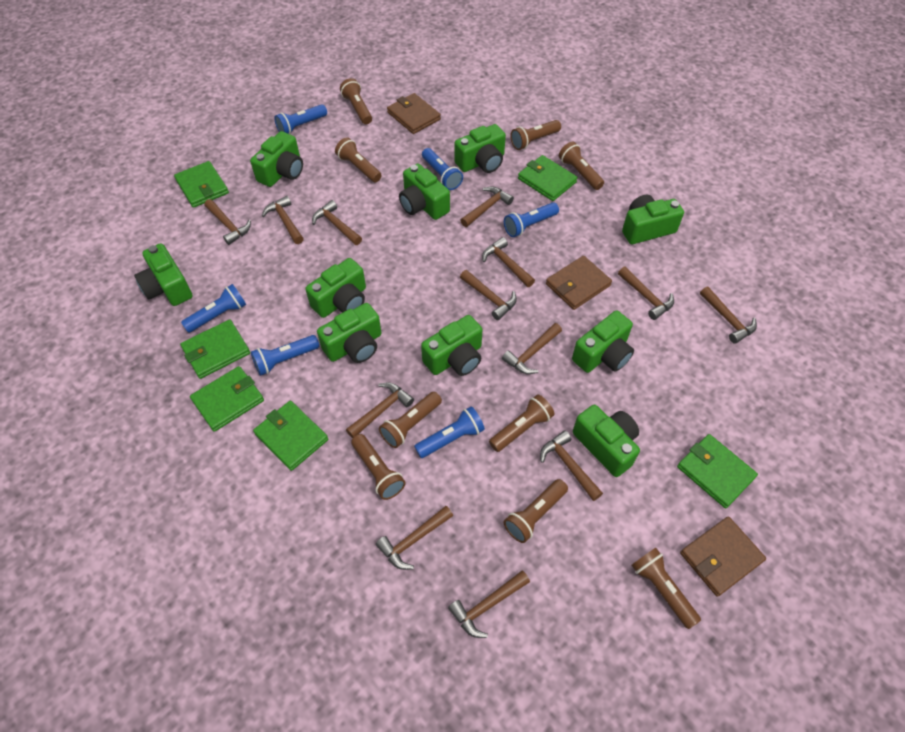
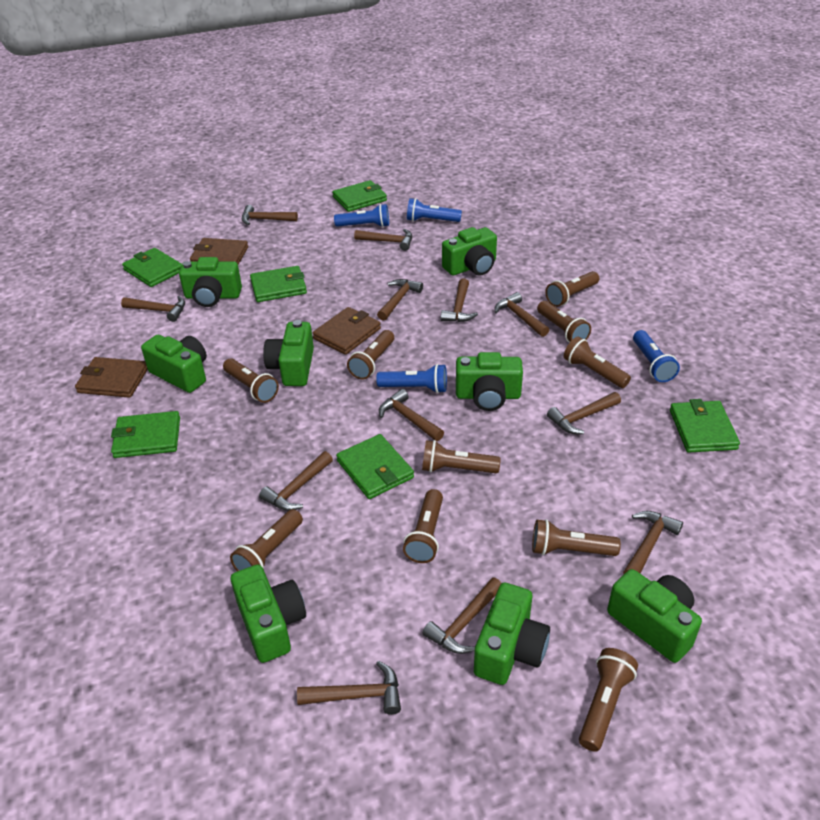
blue flashlight: 6 -> 4
brown flashlight: 9 -> 10
brown hammer: 13 -> 12
green camera: 10 -> 8

